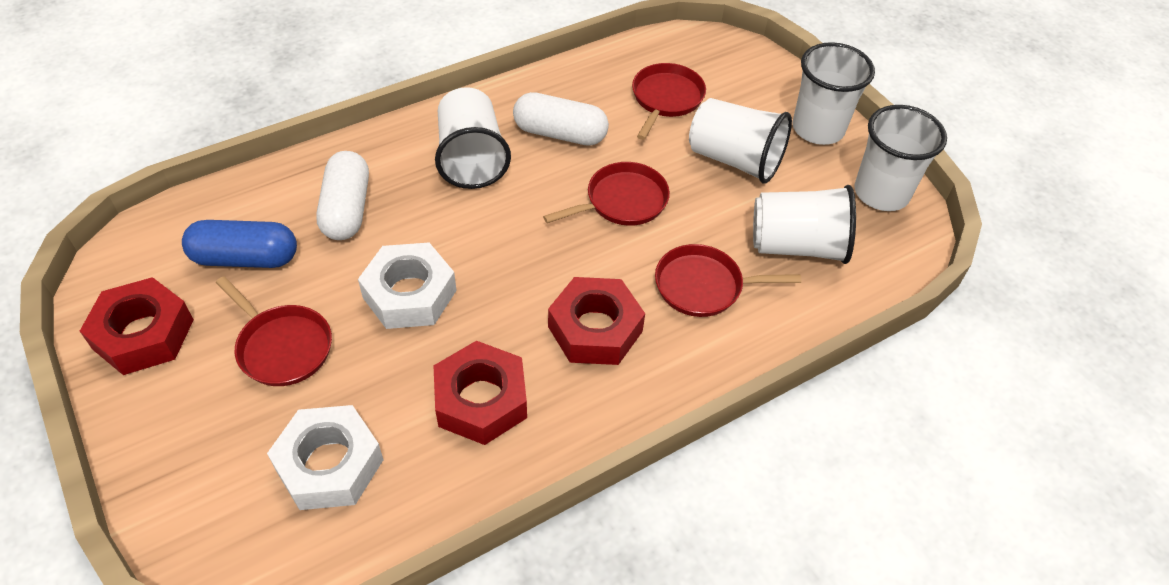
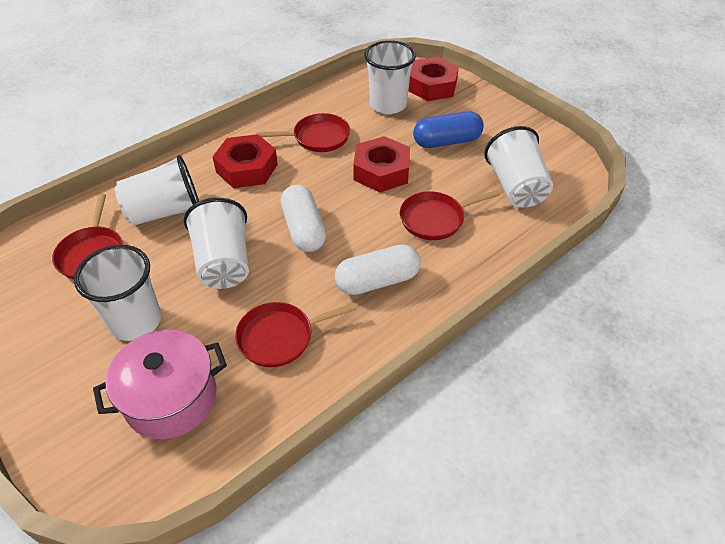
pink pot: 0 -> 1
white nut: 2 -> 0

